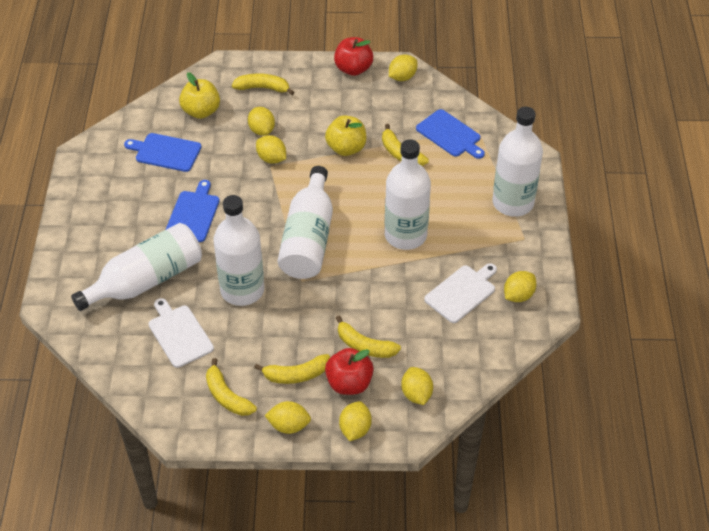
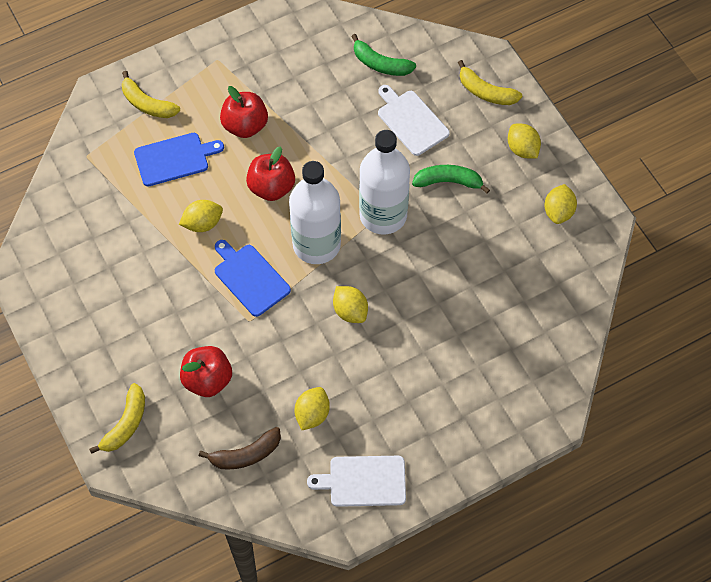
blue cutting board: 3 -> 2
brown banana: 0 -> 1
green banana: 0 -> 2
red apple: 2 -> 3
white bottle: 5 -> 2
yellow apple: 2 -> 0
yellow banana: 5 -> 3
yellow lemon: 7 -> 5

